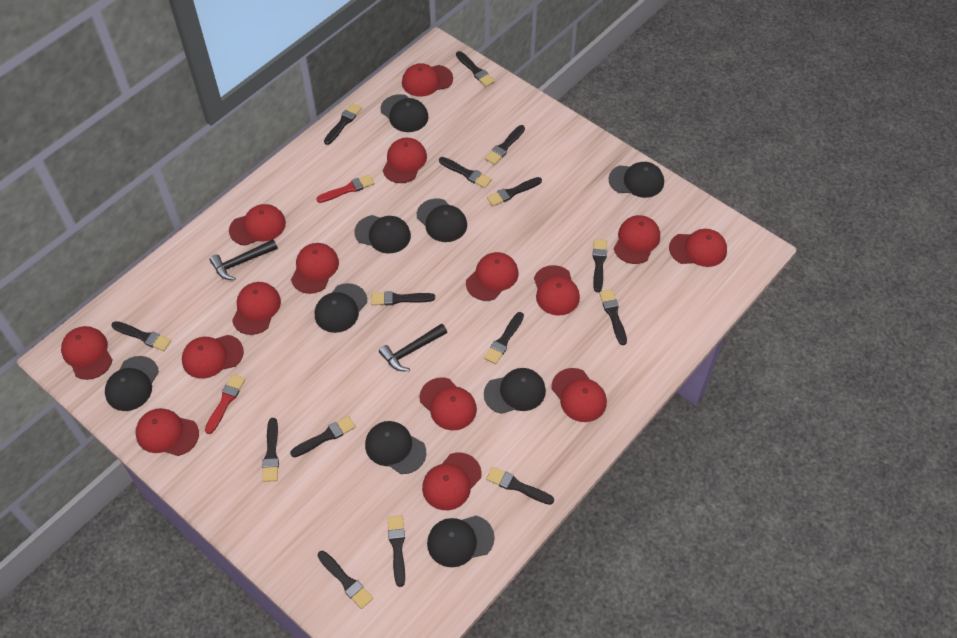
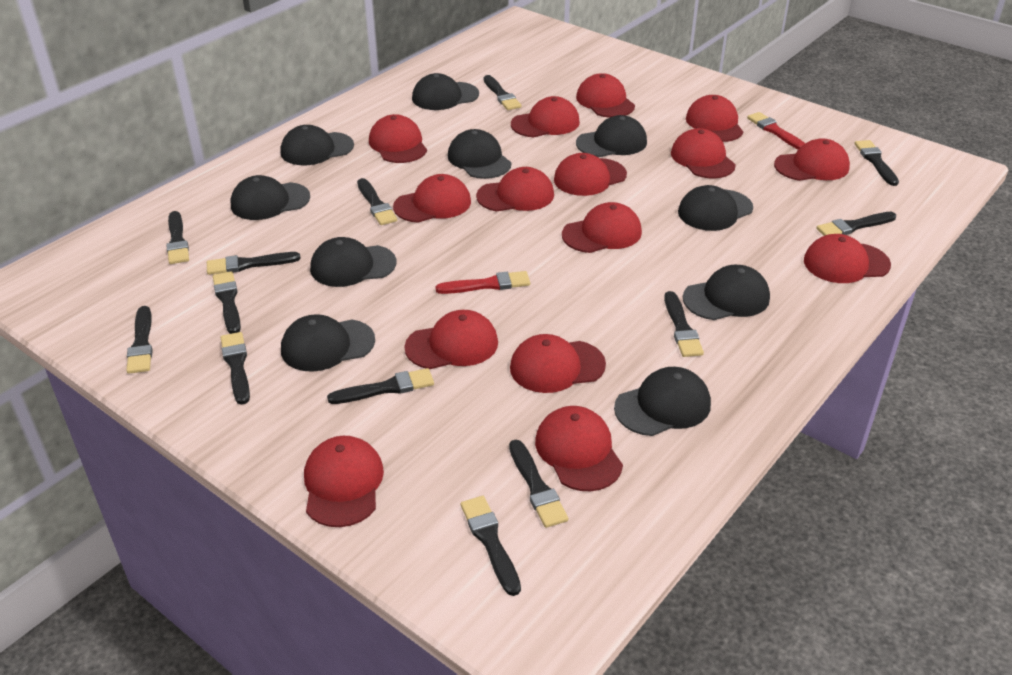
black brush: 15 -> 13
black cap: 9 -> 10
black hammer: 2 -> 0

